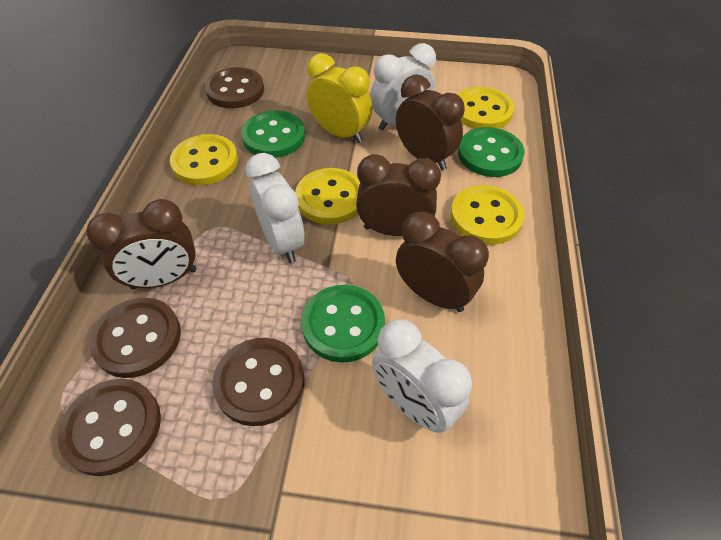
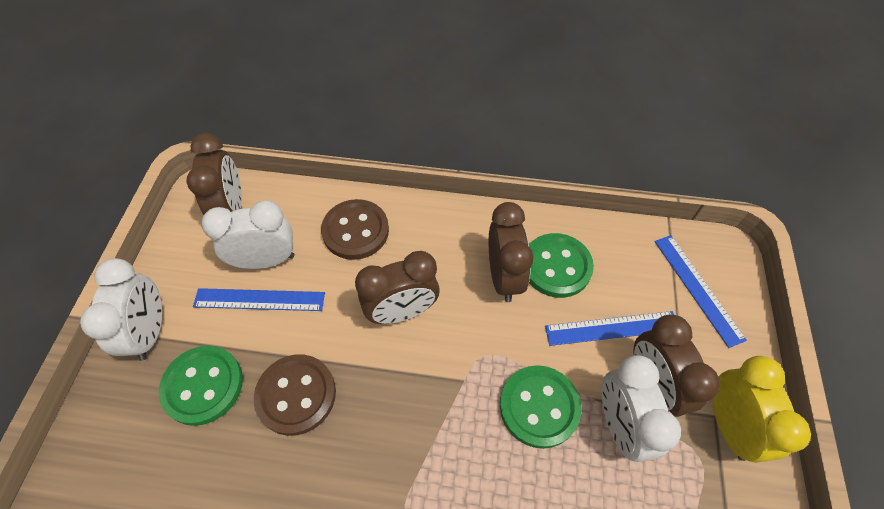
blue ruler: 0 -> 3
brown button: 4 -> 2
yellow button: 4 -> 0

